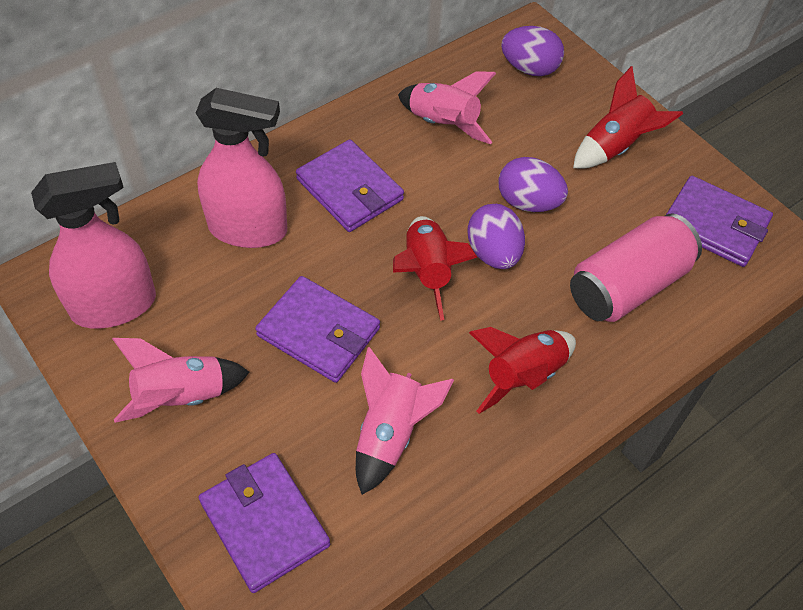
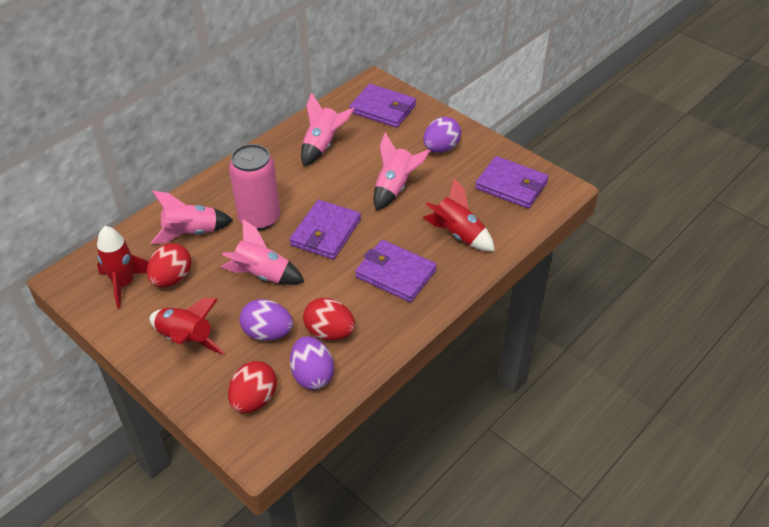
pink rocket: 3 -> 4
pink spray bottle: 2 -> 0
red egg: 0 -> 3

